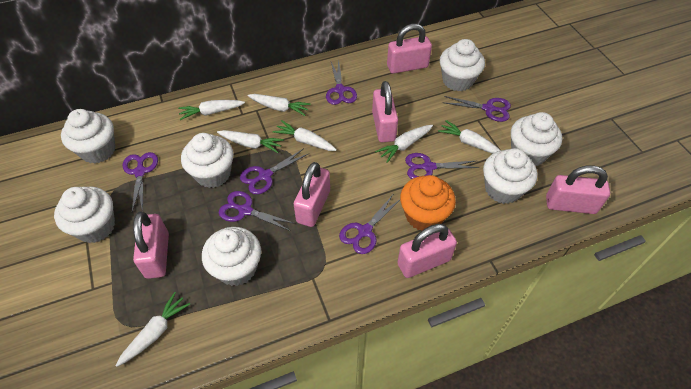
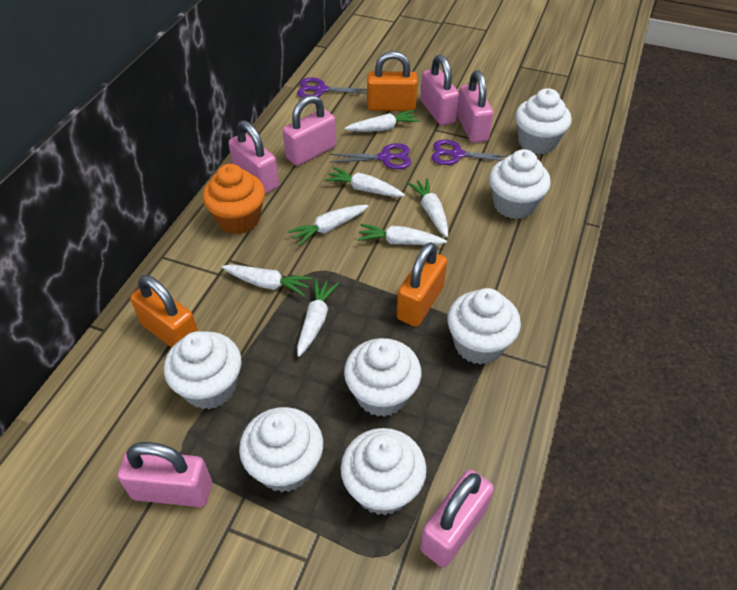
orange padlock: 0 -> 3
purple scissors: 7 -> 3

